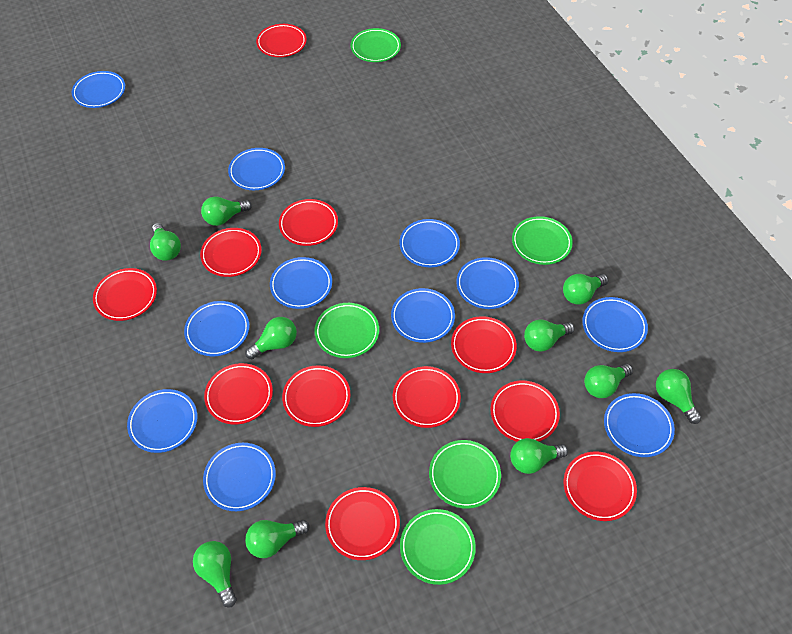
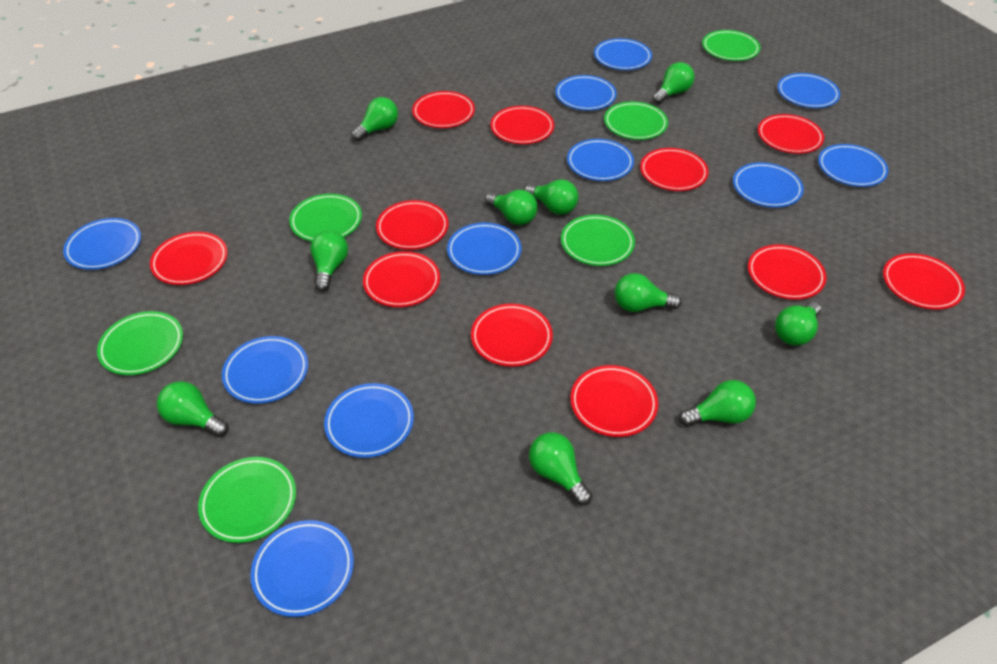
green plate: 5 -> 6

